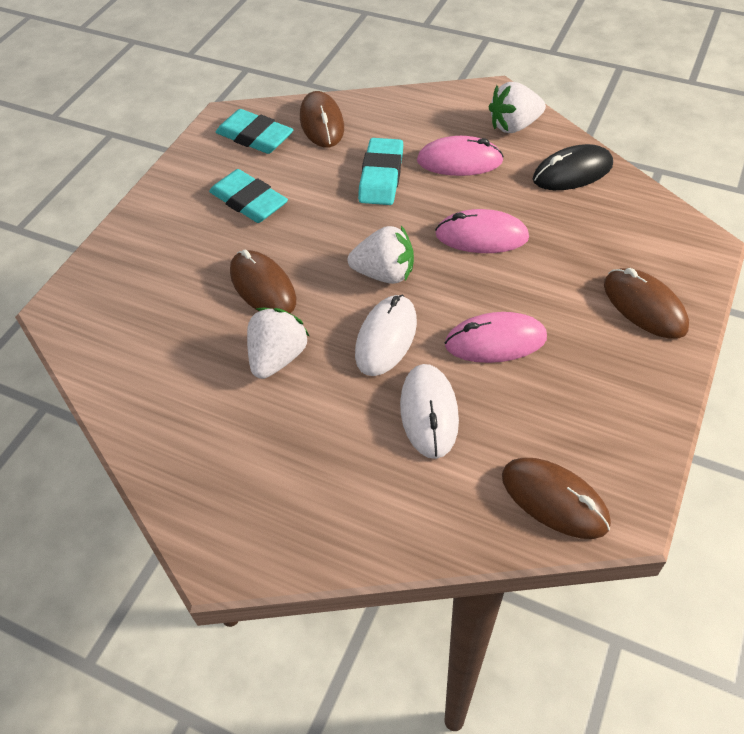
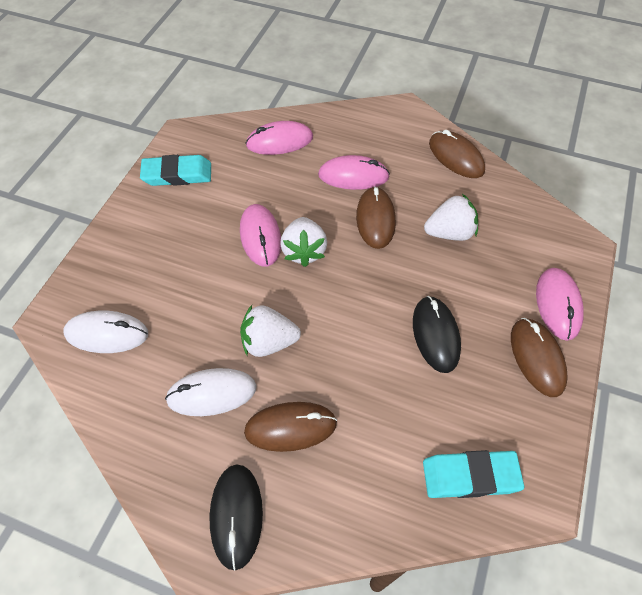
black mouse: 1 -> 2
pink mouse: 3 -> 4
turquoise eraser: 3 -> 2

